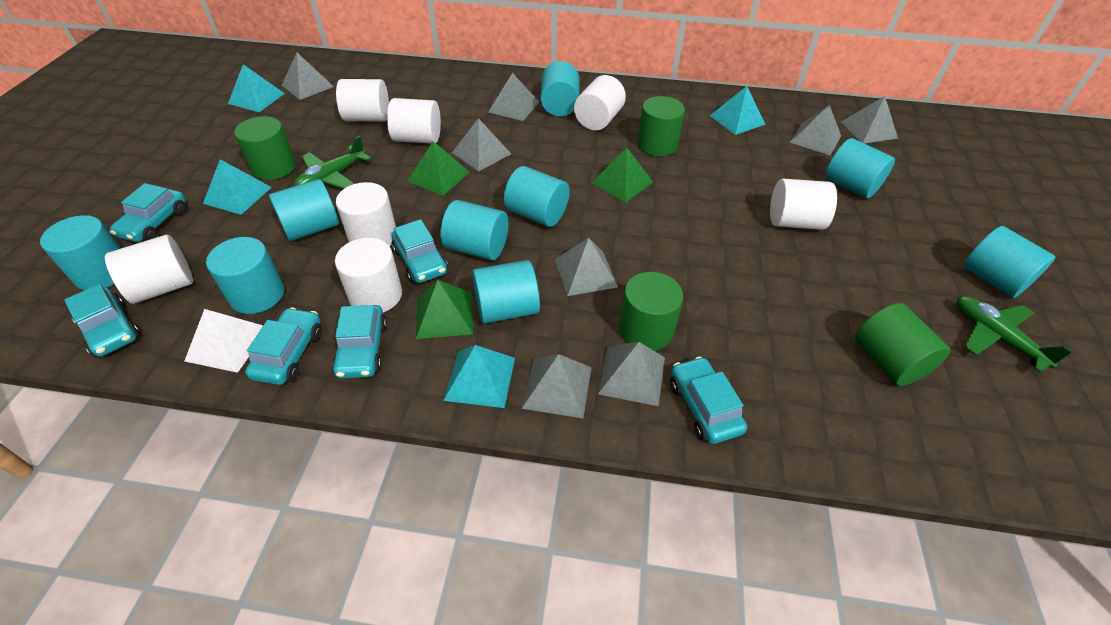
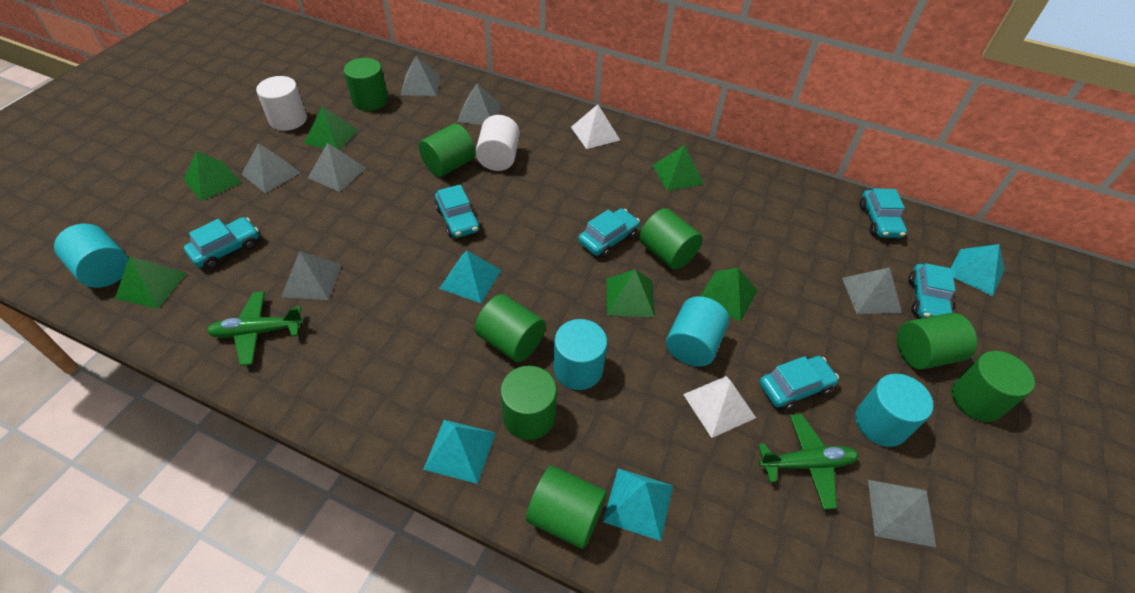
green cylinder: 4 -> 8
green pyramid: 3 -> 6
grey pyramid: 8 -> 7
turquoise cylinder: 9 -> 4
white cylinder: 7 -> 2
white pyramid: 1 -> 2

